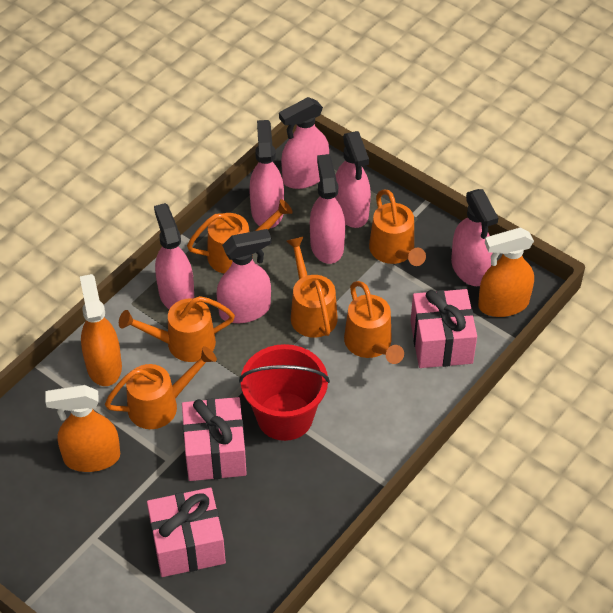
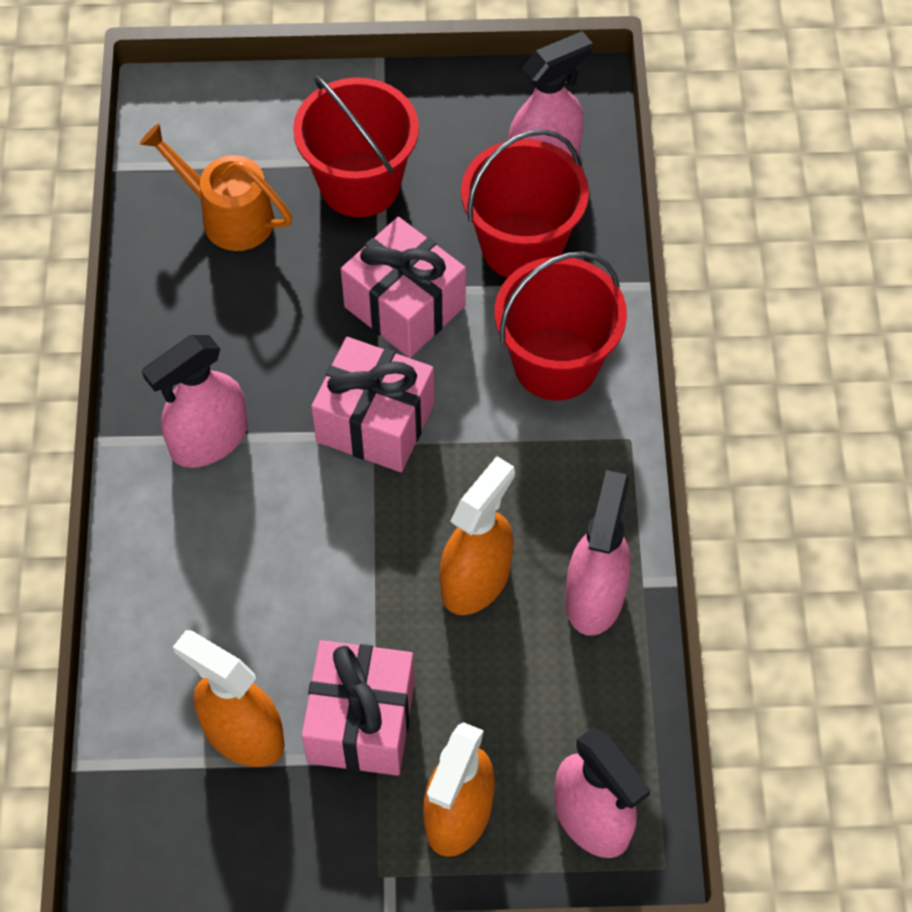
orange watering can: 6 -> 1
pink spray bottle: 7 -> 4
red bucket: 1 -> 3

